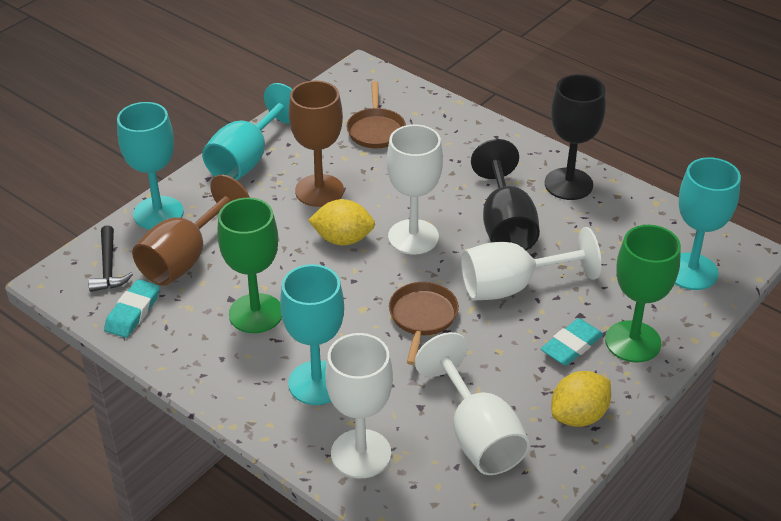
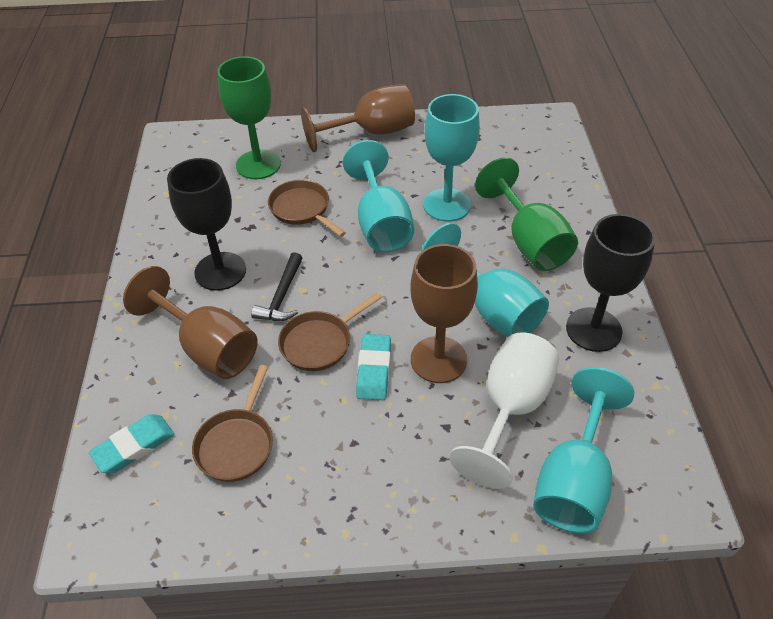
brown goblet: 2 -> 3
brown pan: 2 -> 3
white goblet: 4 -> 1
yellow lemon: 2 -> 0

